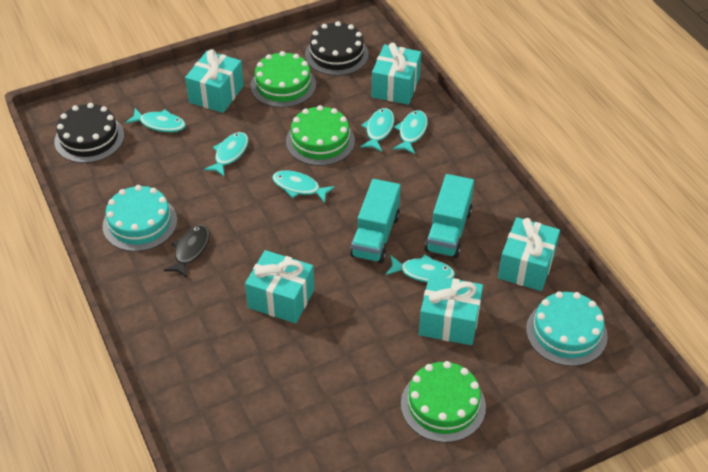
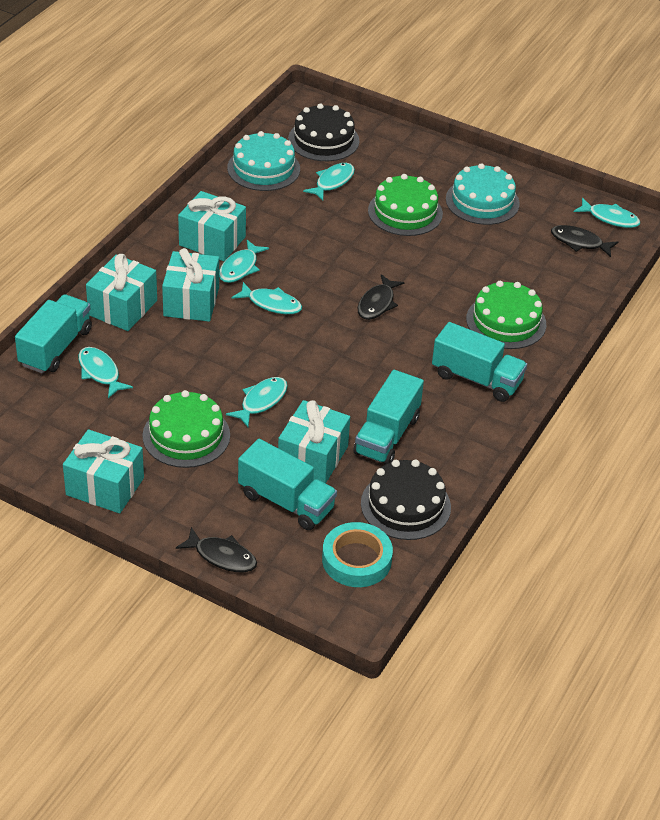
black fish: 1 -> 3
turquoise tape: 0 -> 1
turquoise truck: 2 -> 4

